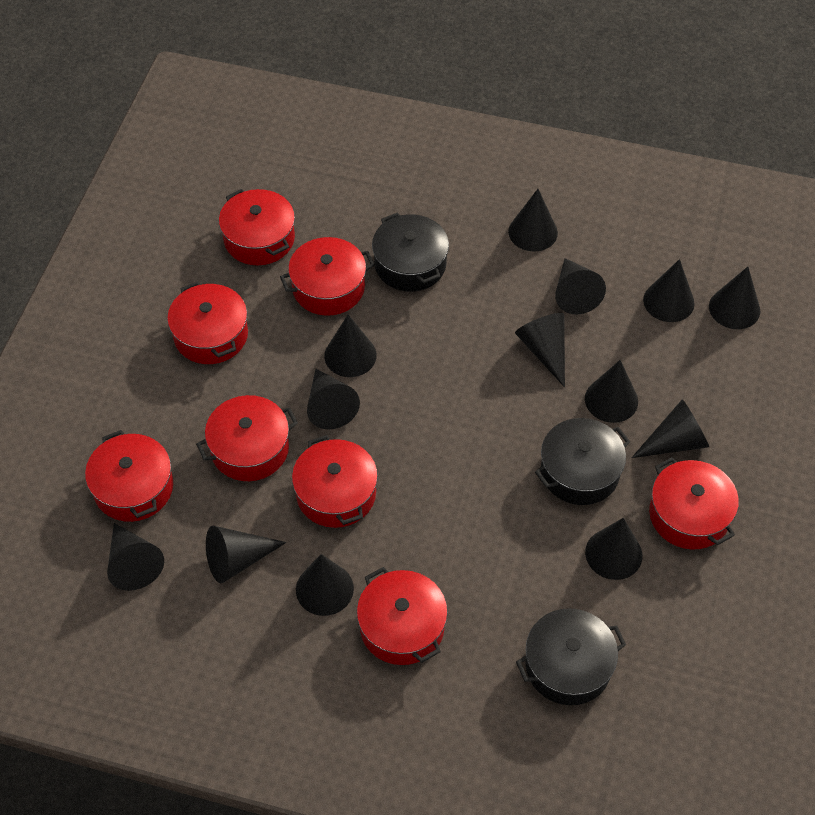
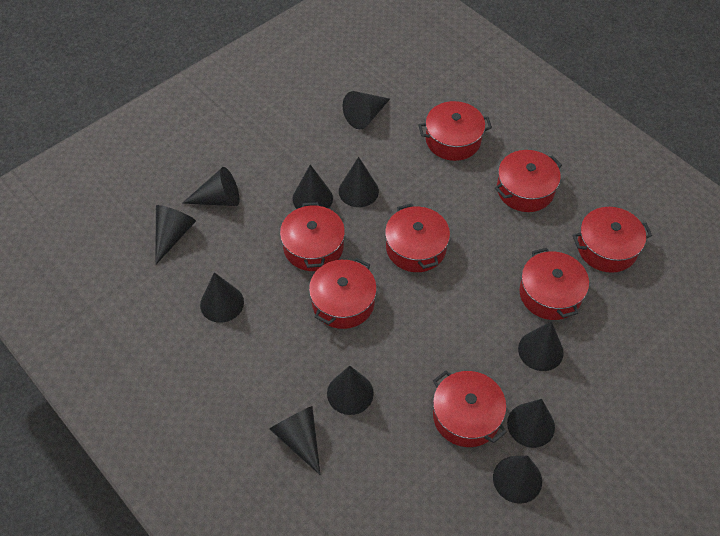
black cone: 13 -> 11
black pot: 3 -> 0

